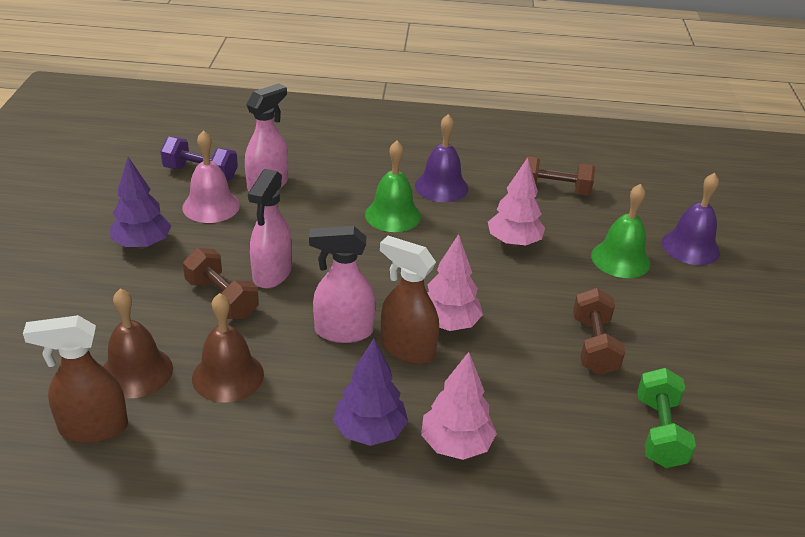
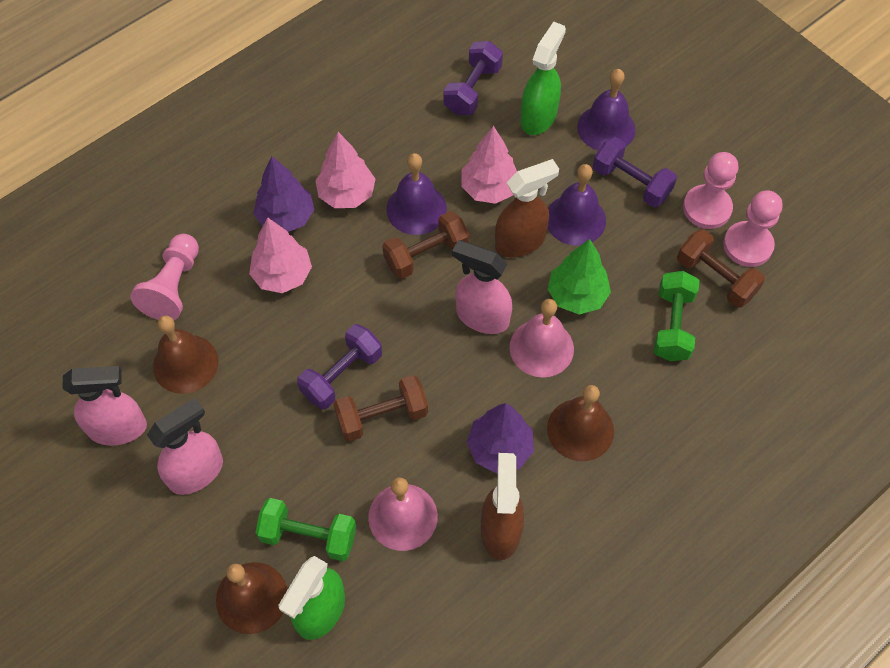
brown bell: 2 -> 3
green bell: 2 -> 0
green dumbbell: 1 -> 2
green spray bottle: 0 -> 2
green tree: 0 -> 1
pink bell: 1 -> 2
pink pawn: 0 -> 3
purple bell: 2 -> 3
purple dumbbell: 1 -> 3

